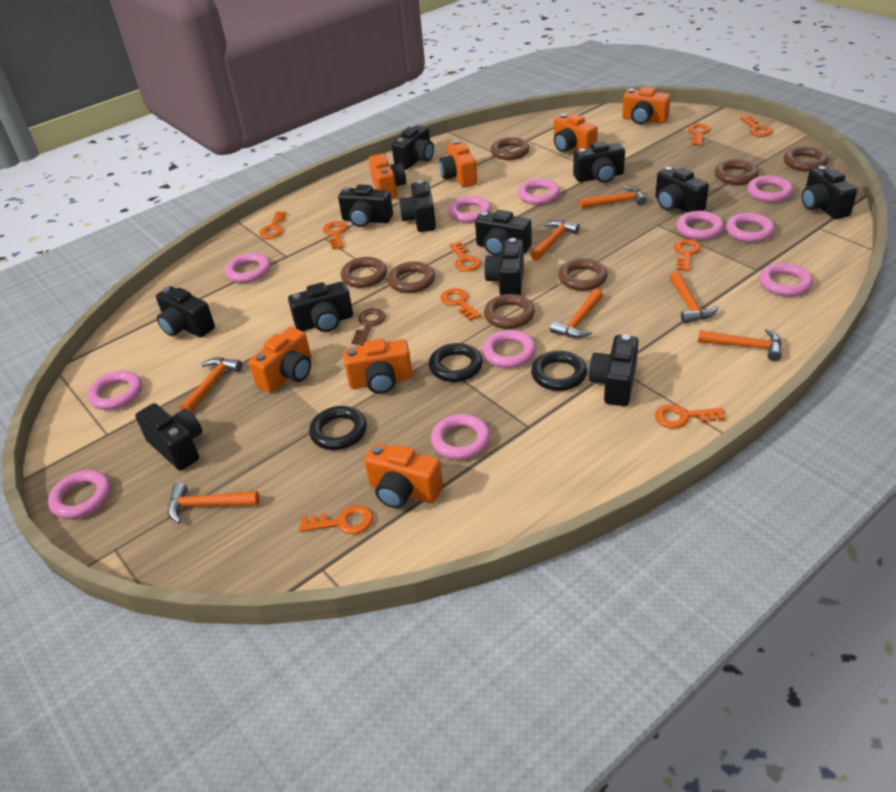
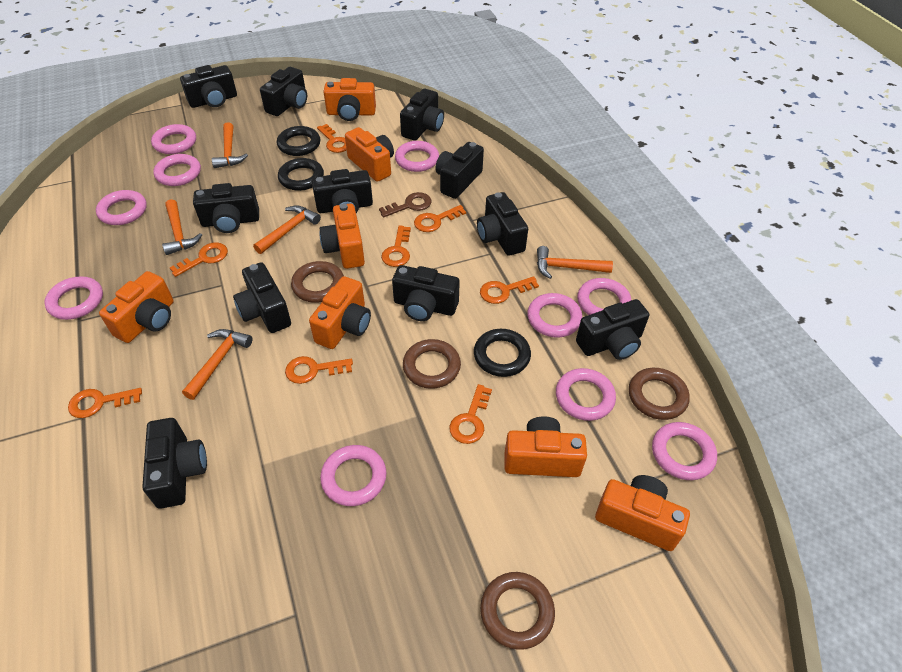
black camera: 12 -> 11
brown ring: 7 -> 4
orange hammer: 7 -> 5
orange key: 9 -> 8
pink ring: 11 -> 10

